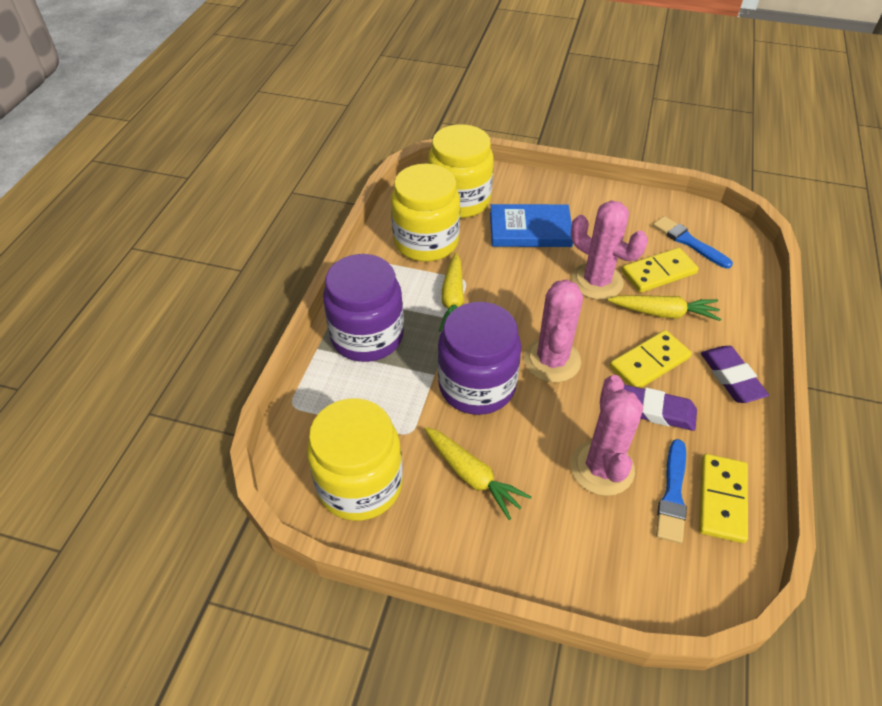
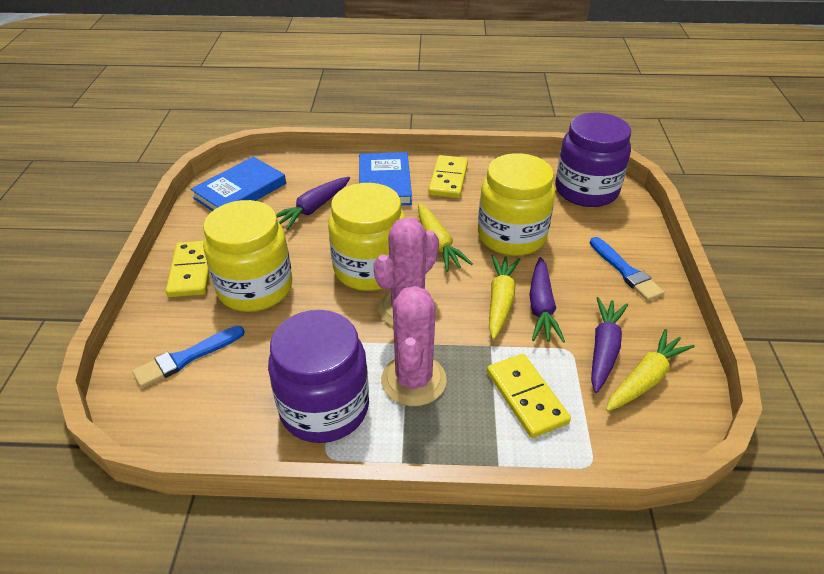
blue book: 1 -> 2
pink cactus: 3 -> 2
purple carrot: 0 -> 3
purple eraser: 2 -> 0

